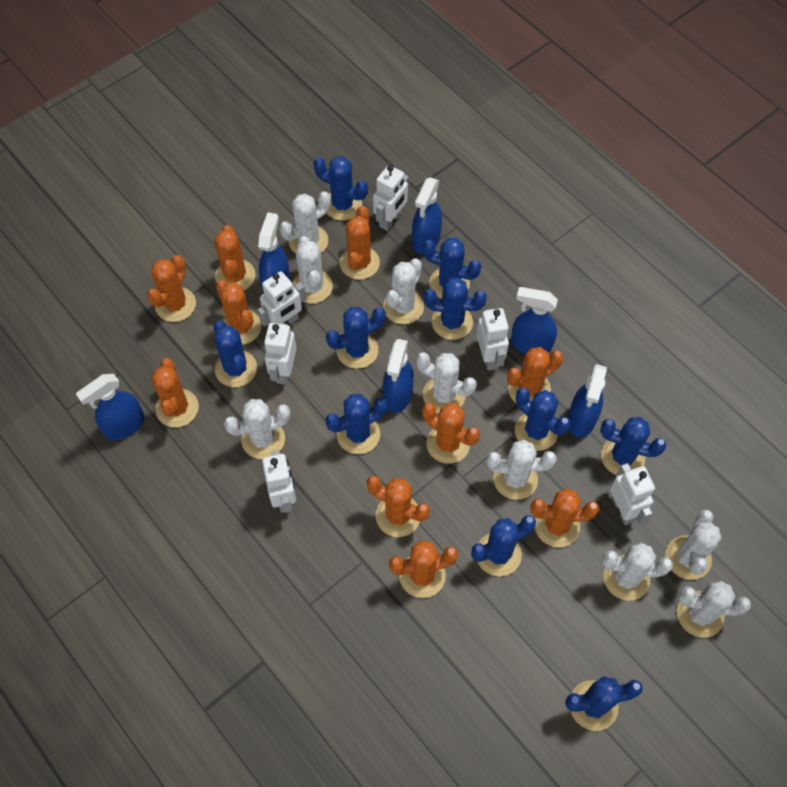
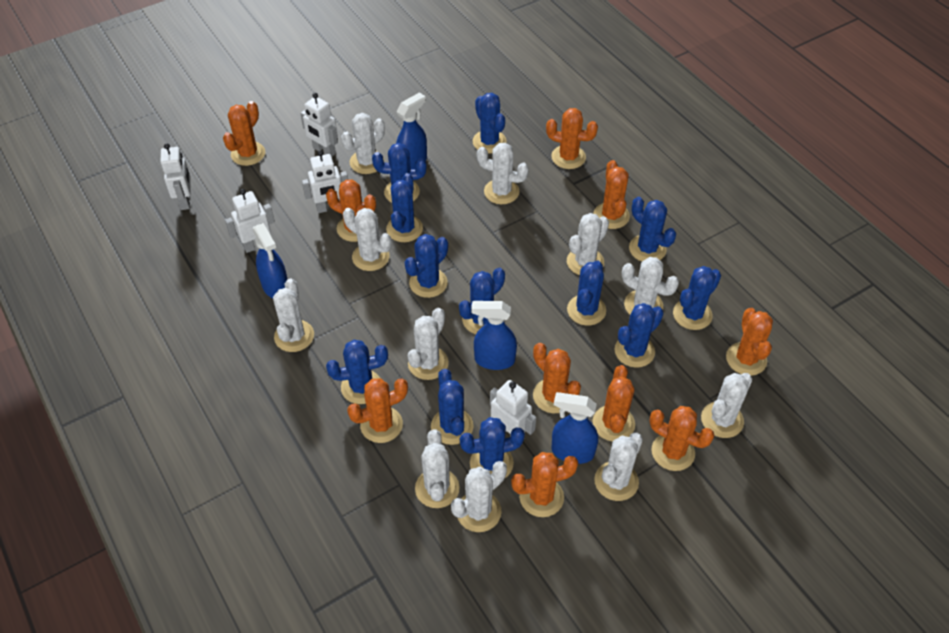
blue cactus: 10 -> 12
blue spray bottle: 6 -> 4
white cactus: 9 -> 11
white robot: 6 -> 5

